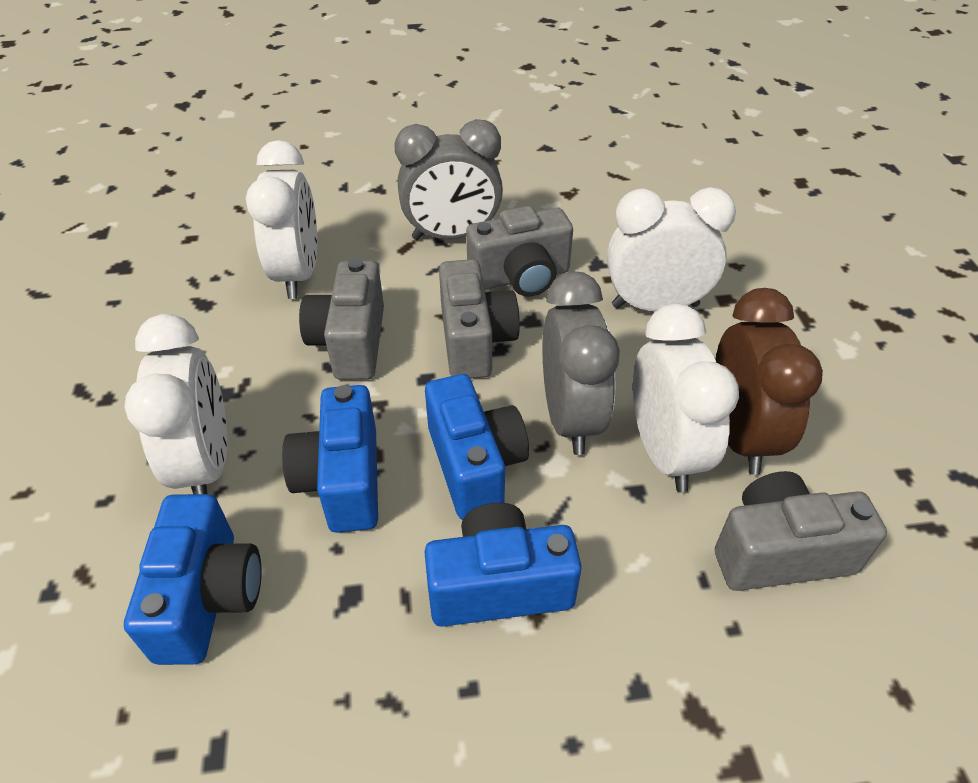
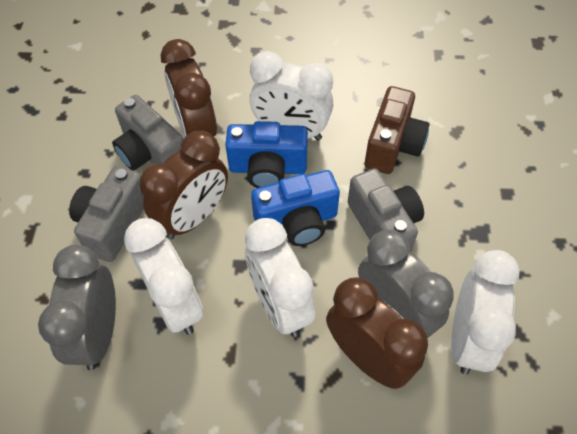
blue camera: 4 -> 2
brown camera: 0 -> 1
brown clock: 1 -> 3
grey camera: 4 -> 3

